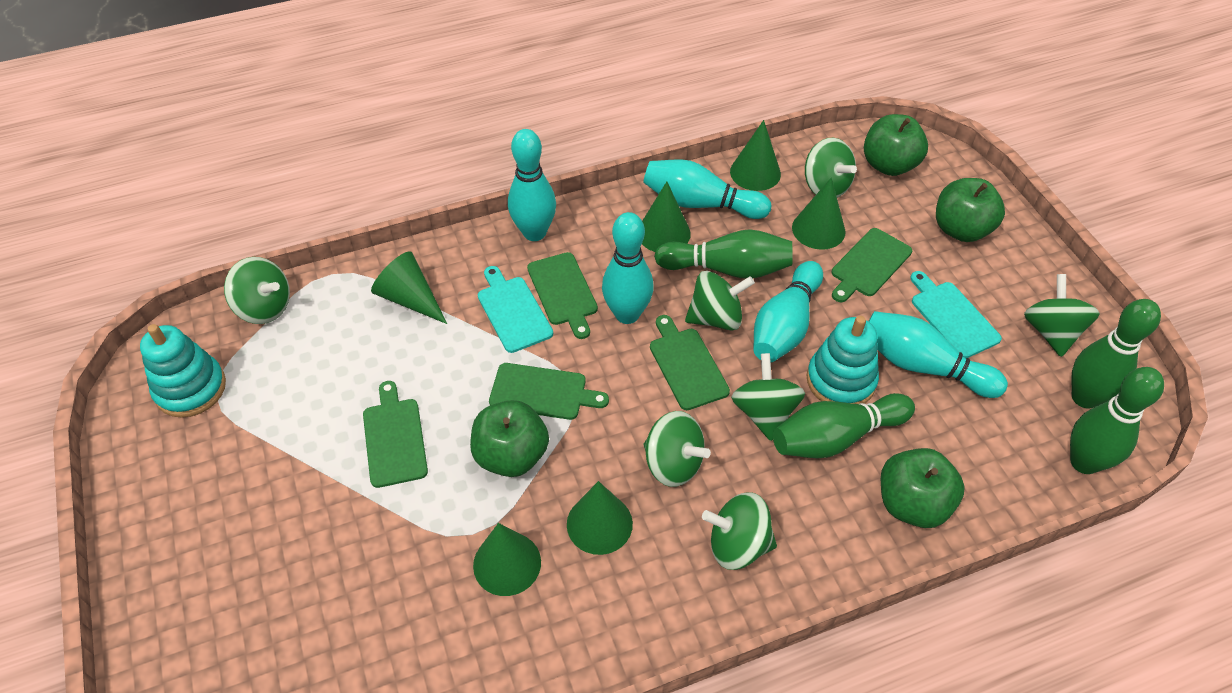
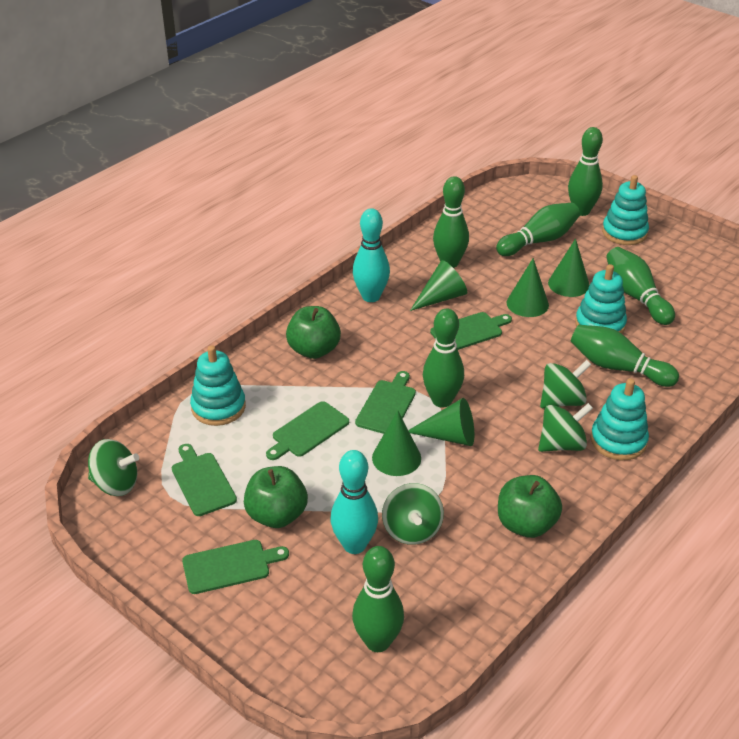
green apple: 4 -> 3
green bowling pin: 4 -> 7
green cone: 6 -> 5
green spinning top: 7 -> 4
turquoise bowling pin: 5 -> 2
turquoise cutting board: 2 -> 0
turquoise stacking toy: 2 -> 4

